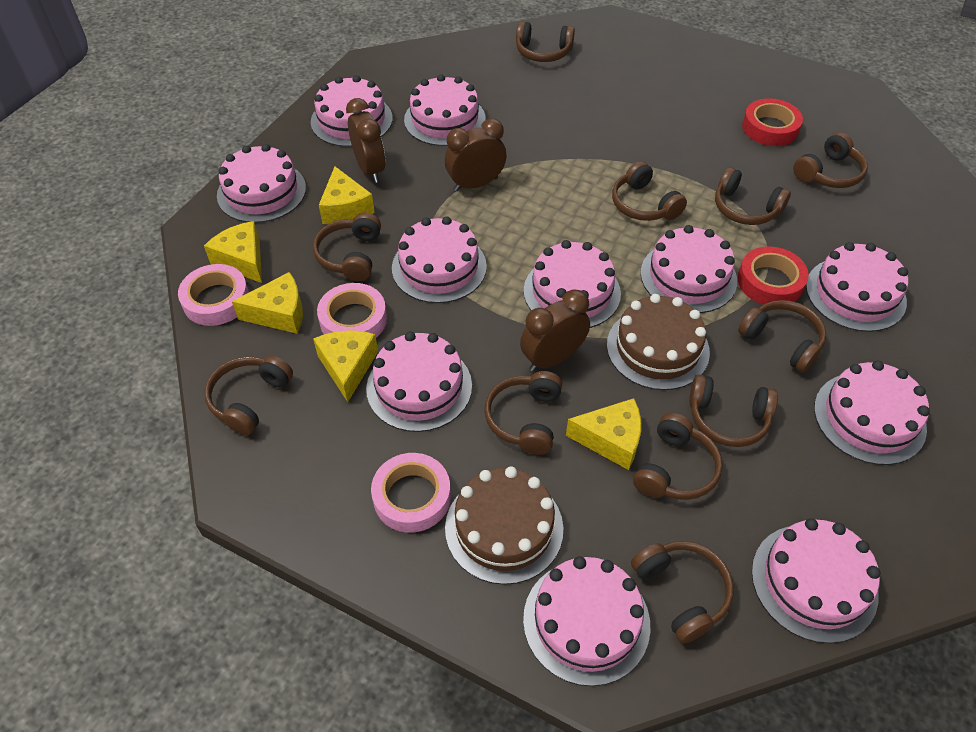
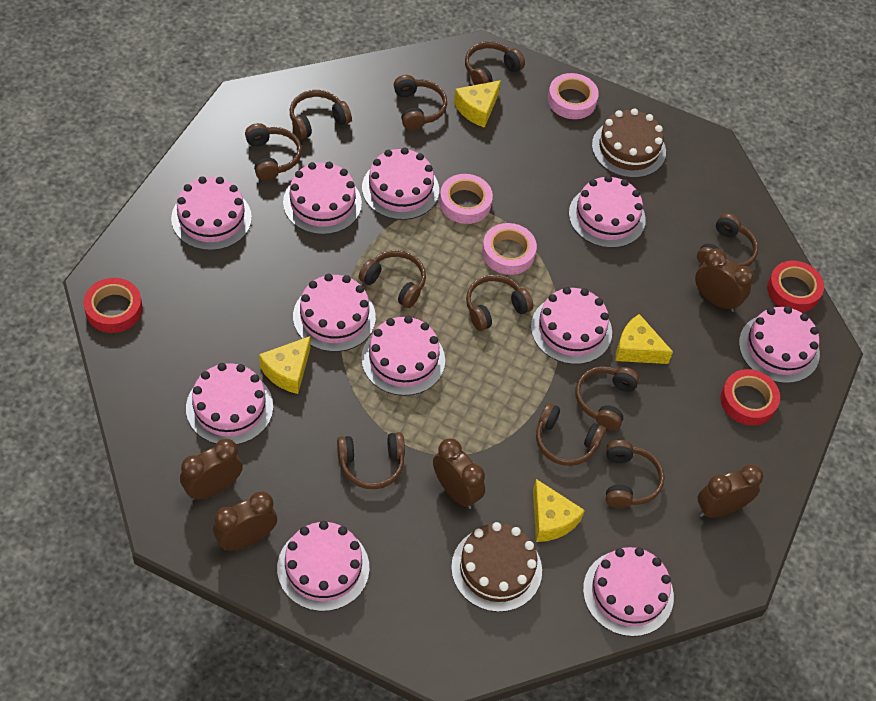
brown clock: 3 -> 5
red tape: 2 -> 3
yellow cheese: 5 -> 4

